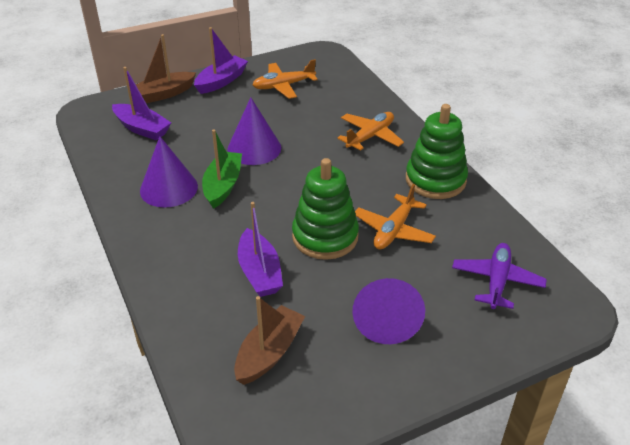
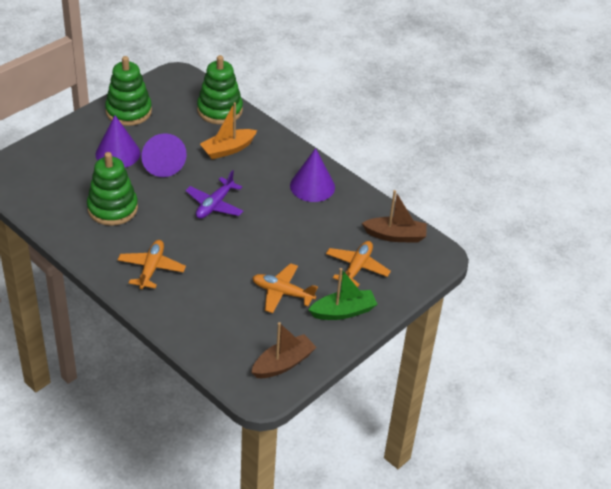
green stacking toy: 2 -> 3
orange boat: 0 -> 1
purple boat: 3 -> 0

